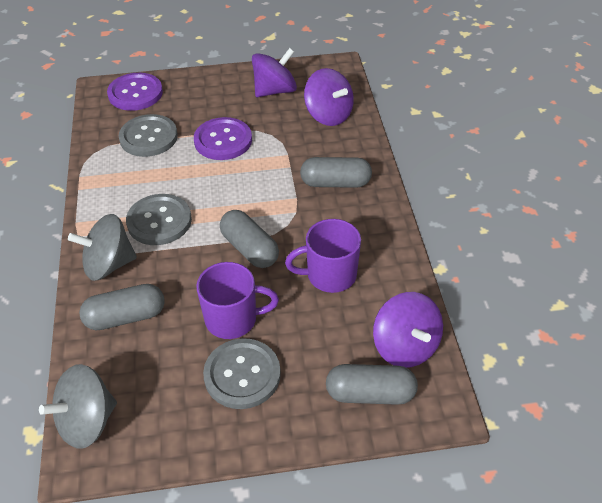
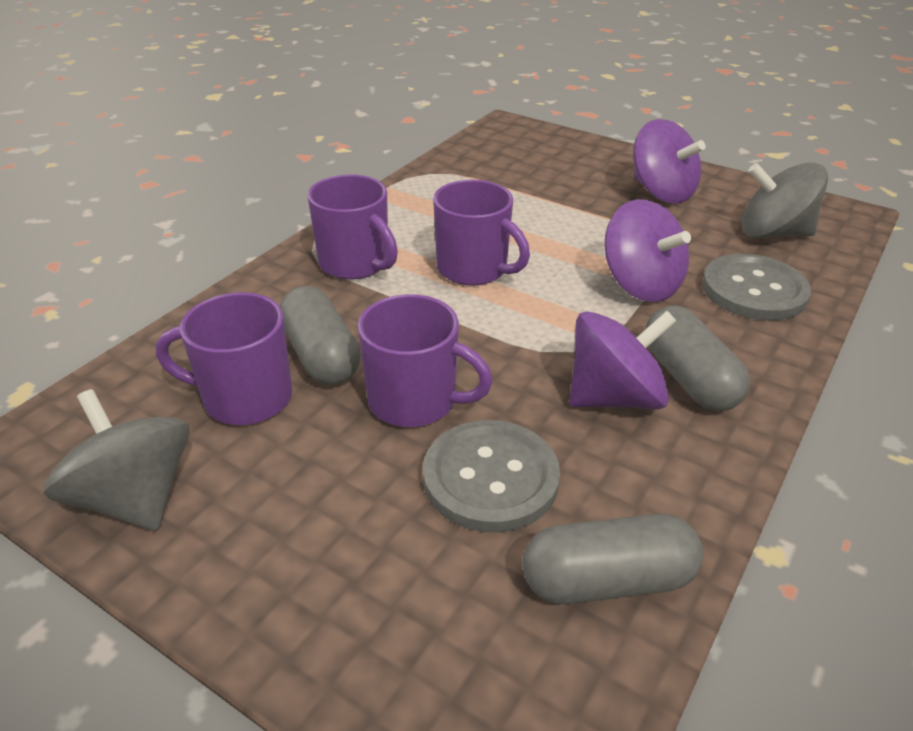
grey button: 3 -> 2
grey capsule: 4 -> 3
purple button: 2 -> 0
purple mug: 2 -> 4

